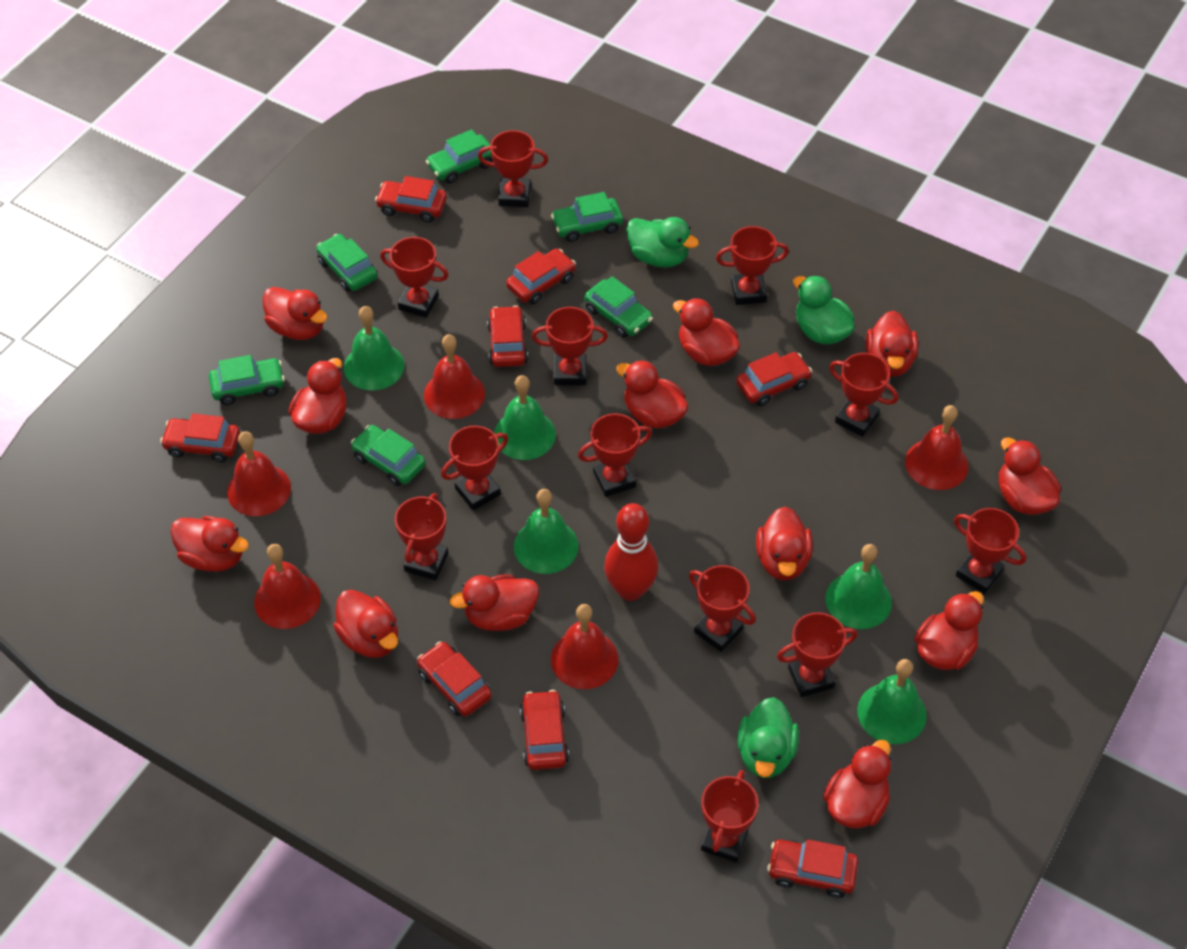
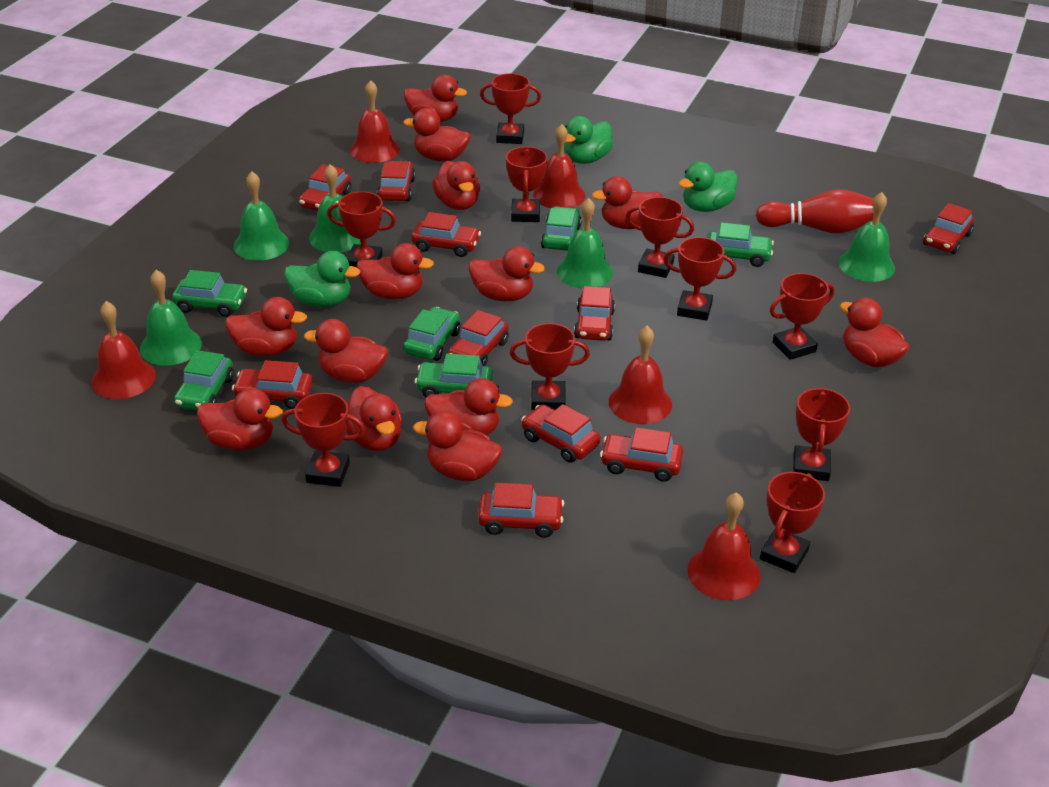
red car: 8 -> 10
red duck: 12 -> 13
red trophy: 12 -> 10

